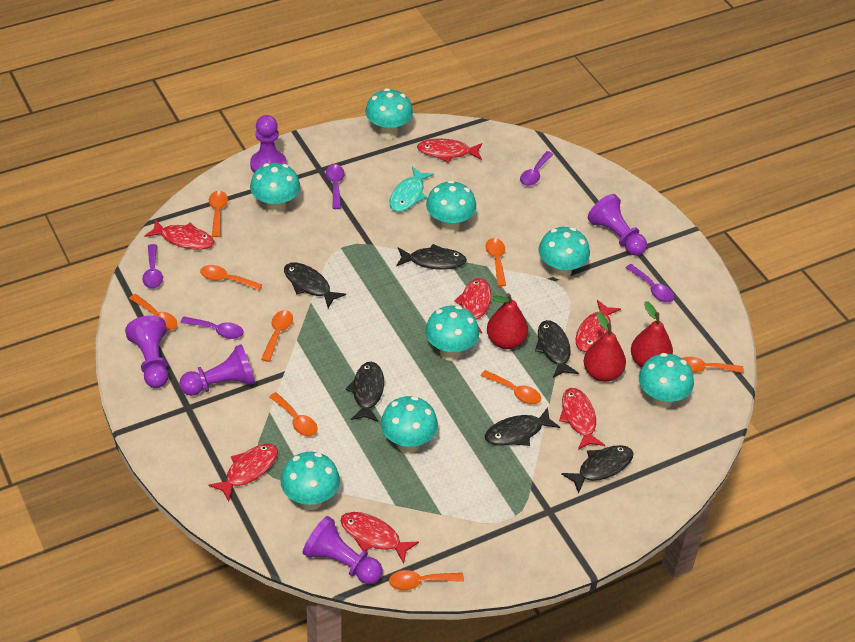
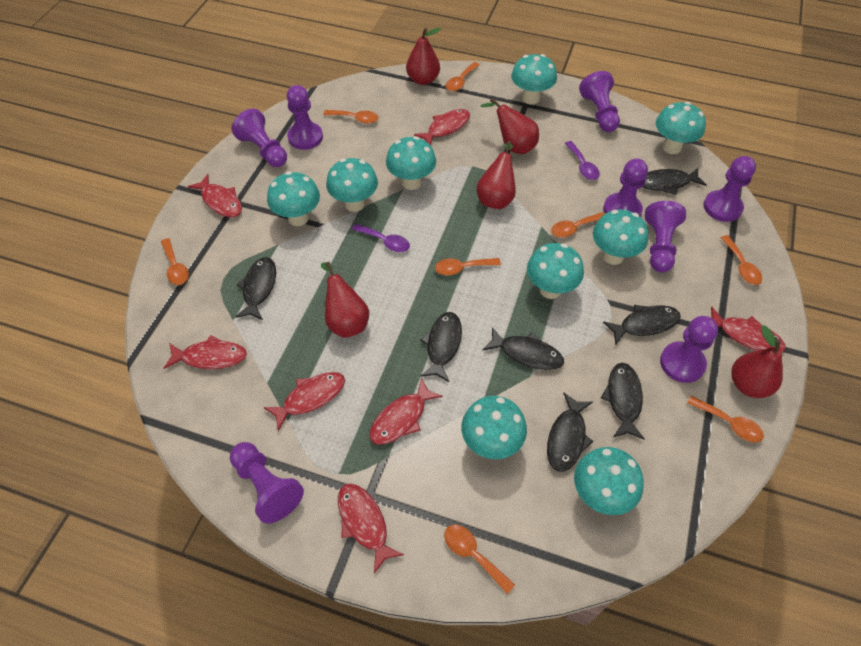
black fish: 6 -> 7
orange spoon: 9 -> 8
purple pawn: 5 -> 8
purple spoon: 5 -> 2
red pear: 3 -> 5
turquoise fish: 1 -> 0
turquoise mushroom: 8 -> 9

